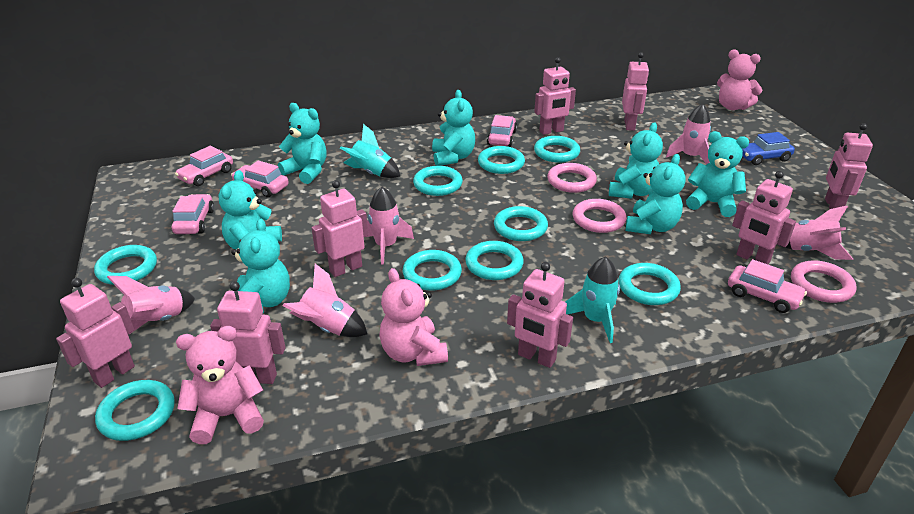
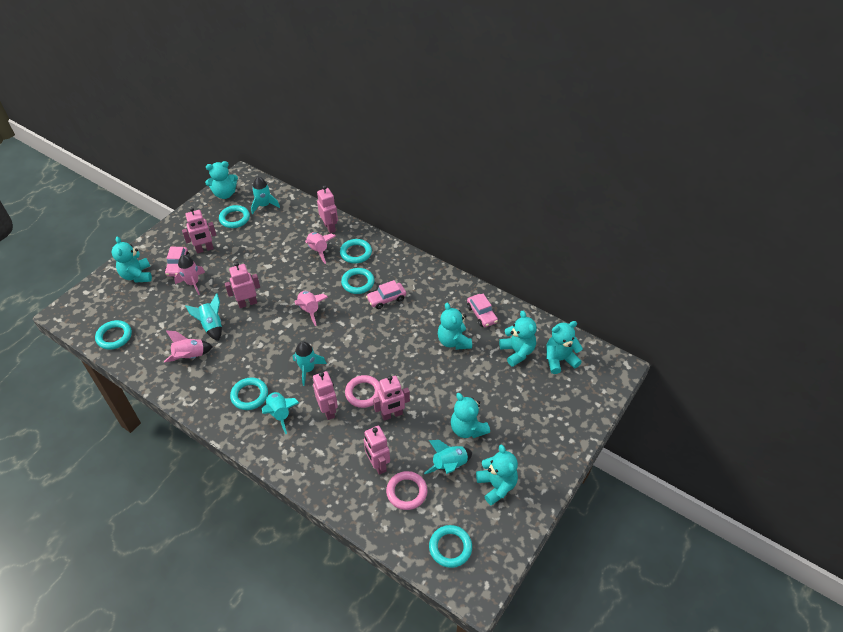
blue car: 1 -> 0
pink car: 5 -> 3
pink ring: 3 -> 2
pink robot: 8 -> 6
pink rocket: 5 -> 4
pink teddy bear: 3 -> 0
turquoise ring: 9 -> 6
turquoise rocket: 2 -> 5

